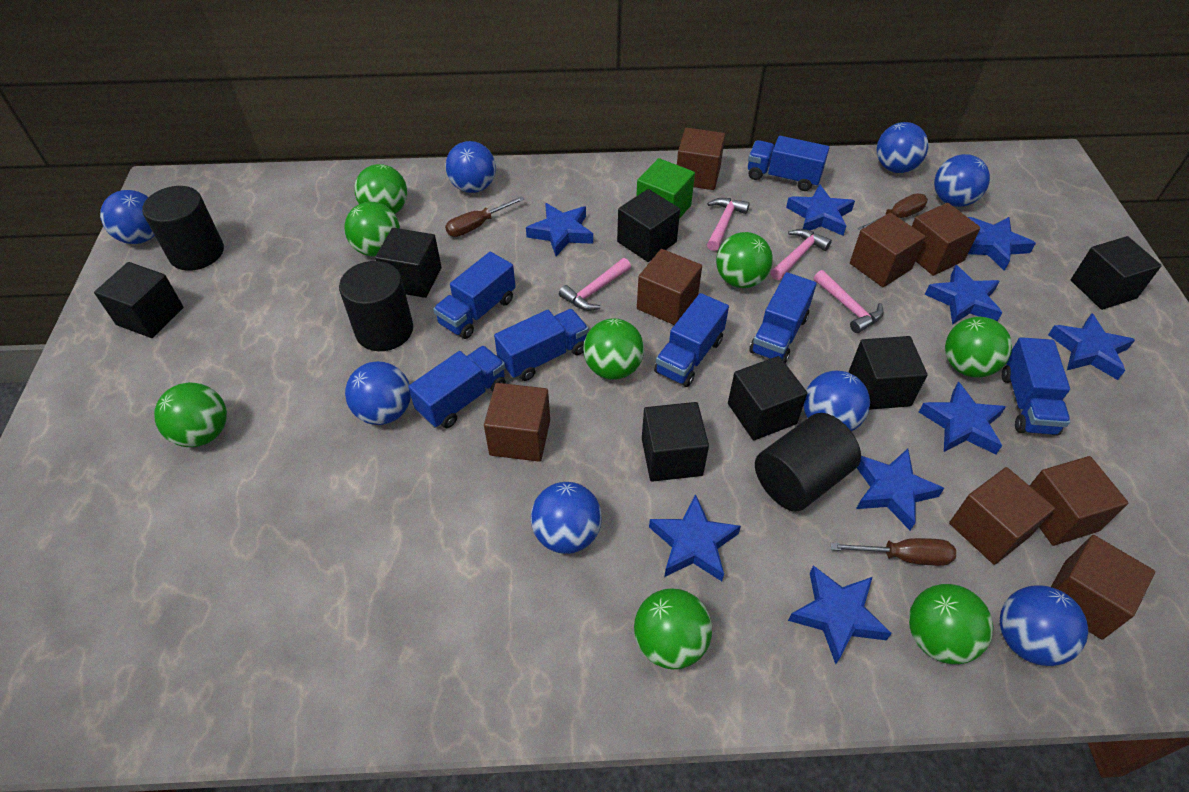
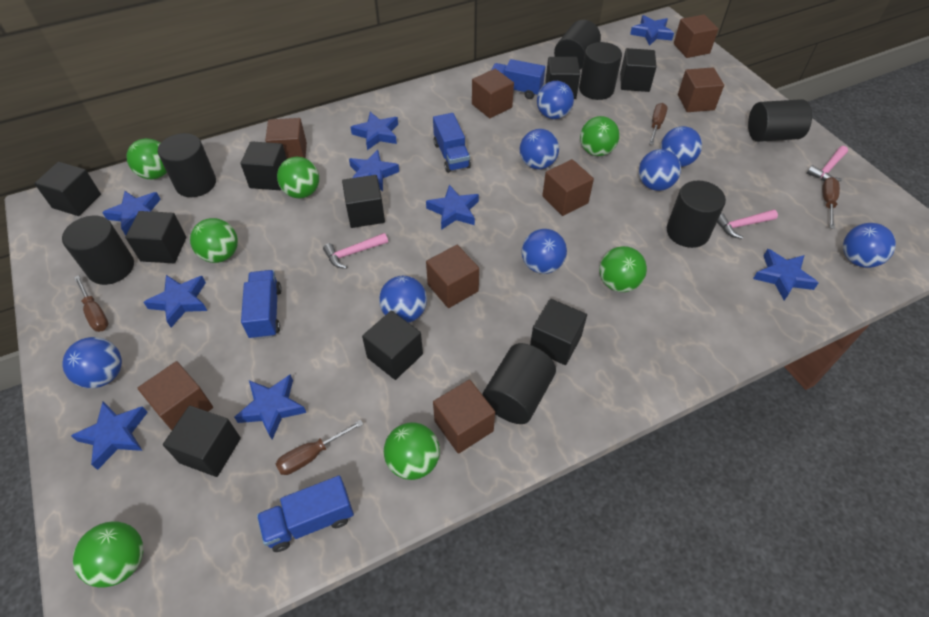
black cube: 7 -> 9
black cylinder: 3 -> 7
blue truck: 7 -> 4
brown screwdriver: 3 -> 4
green ball: 8 -> 7
green cube: 1 -> 0
pink hammer: 4 -> 3

